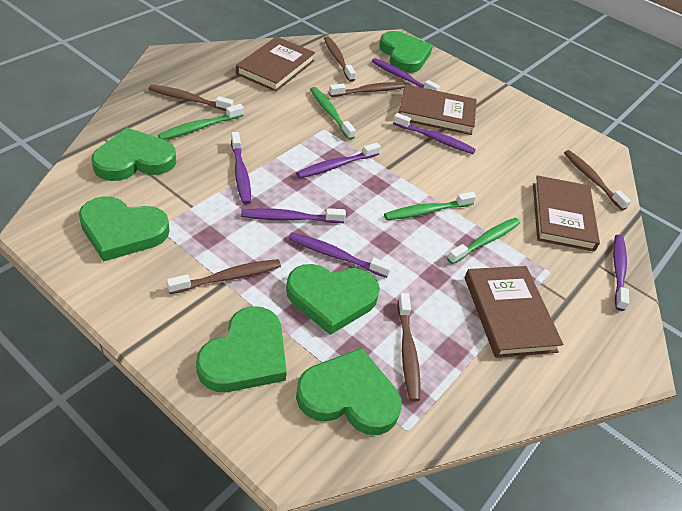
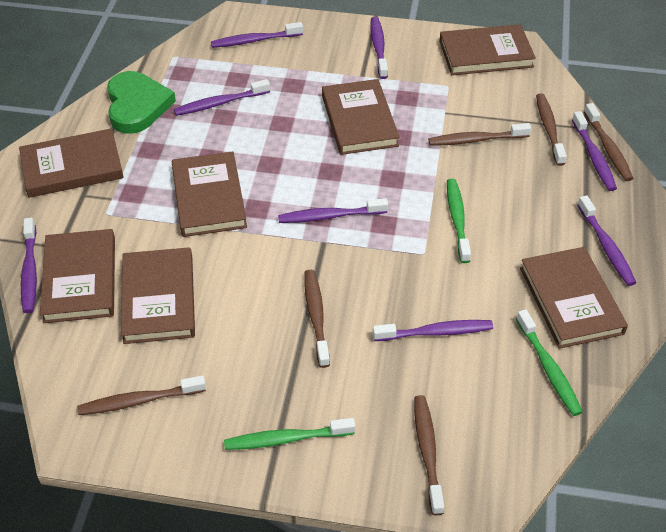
brown book: 4 -> 7
green heart: 6 -> 1
green toothbrush: 4 -> 3
purple toothbrush: 7 -> 8

